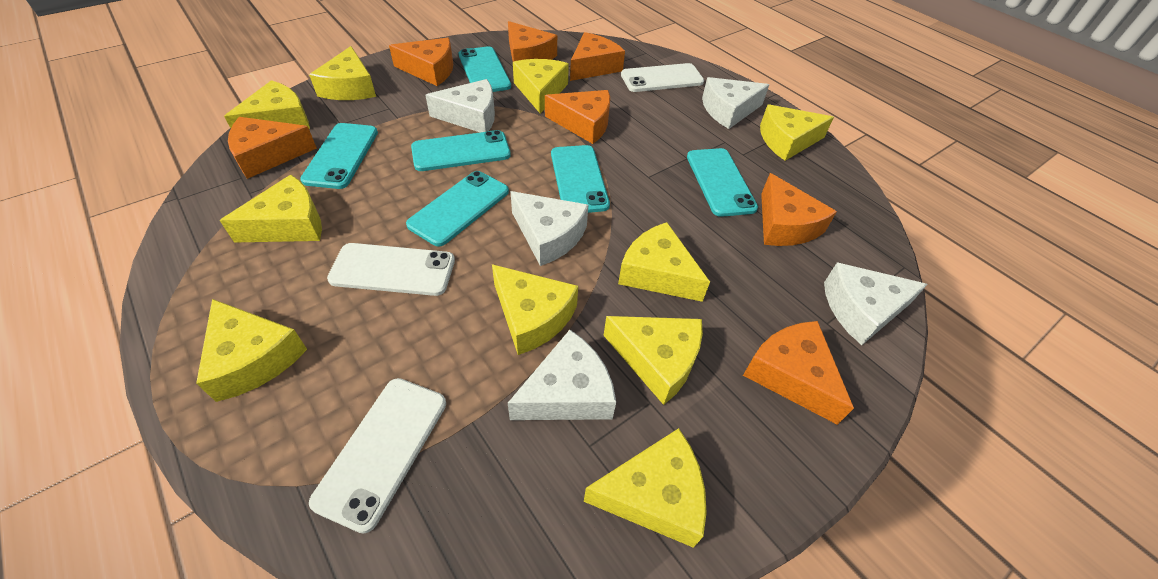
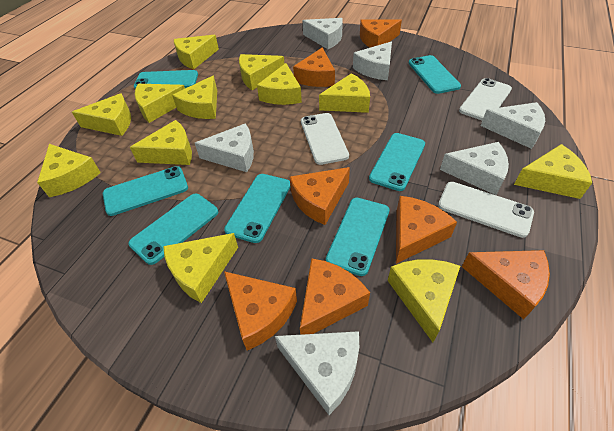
turquoise phone: 6 -> 7
white cheese: 5 -> 6
yellow cheese: 10 -> 12

